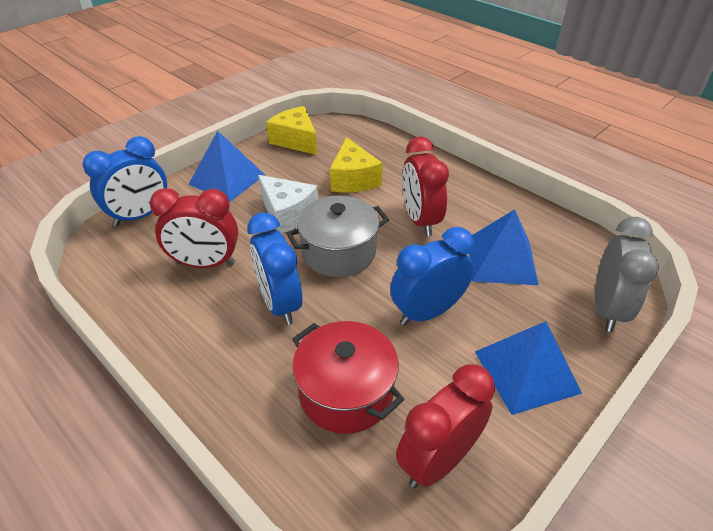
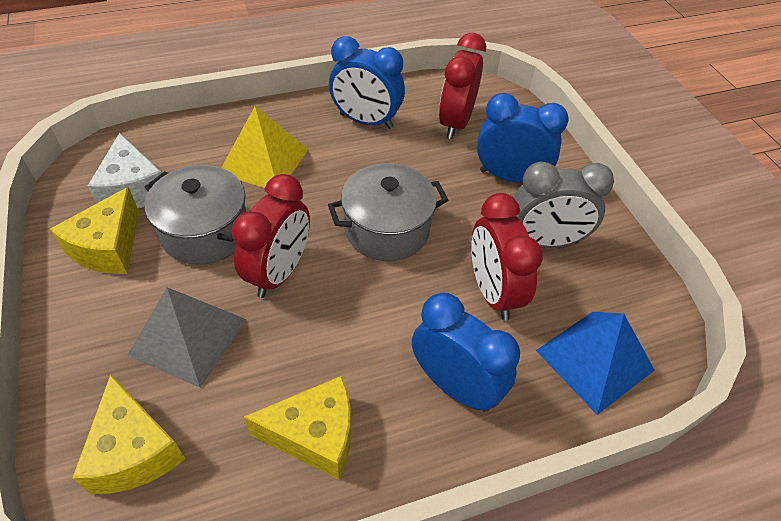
blue pyramid: 3 -> 1
grey pot: 1 -> 2
grey pyramid: 0 -> 1
red pot: 1 -> 0
yellow cheese: 2 -> 3
yellow pyramid: 0 -> 1

